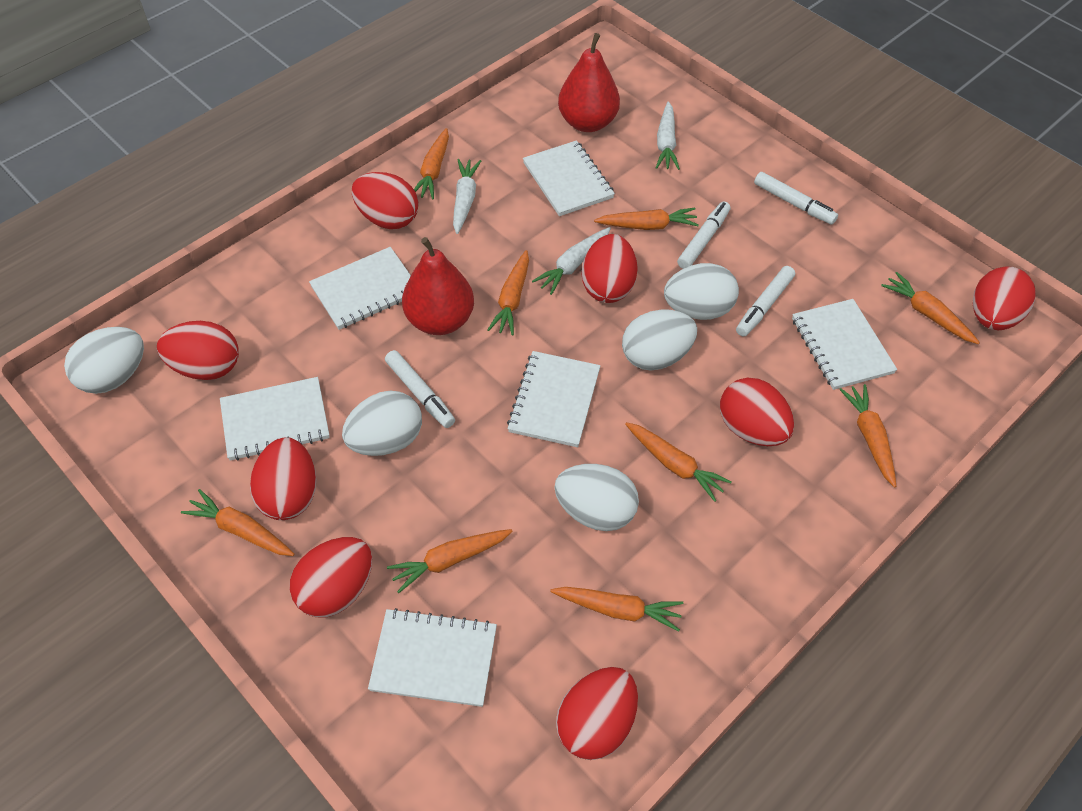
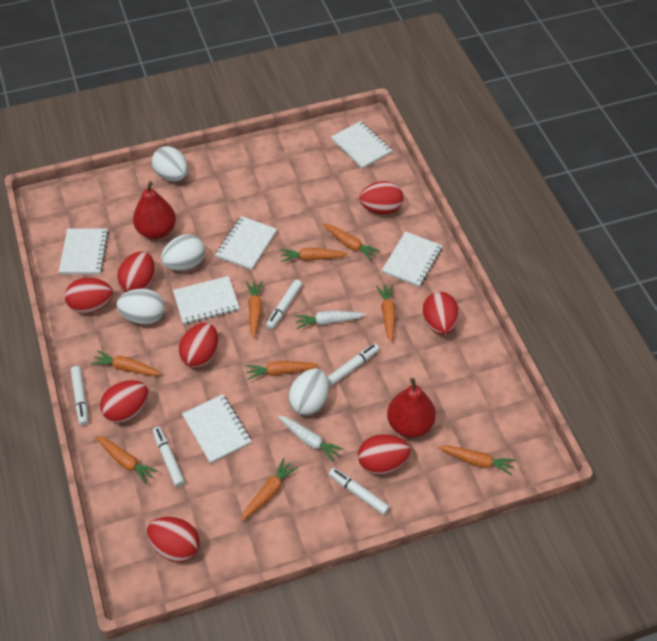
white carrot: 3 -> 2
white egg: 5 -> 4
white marker: 4 -> 5

